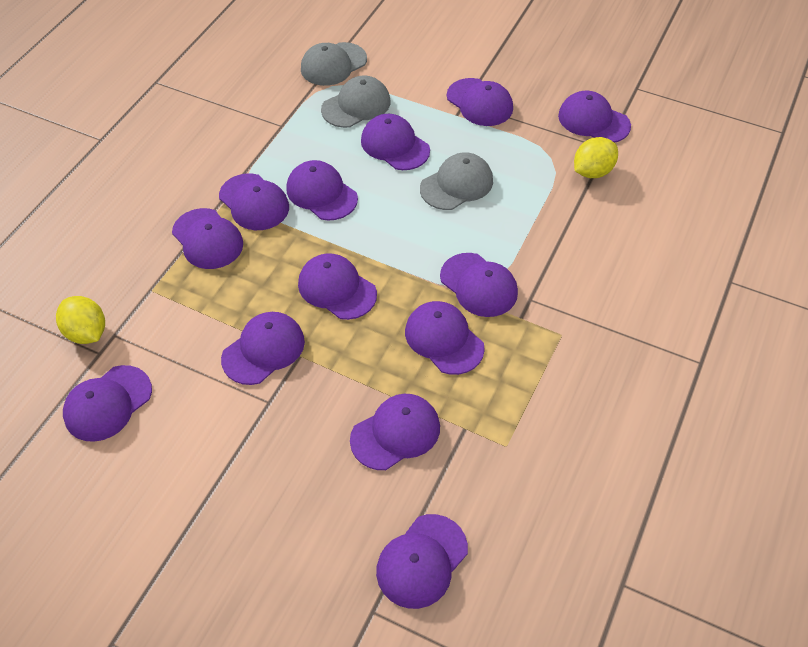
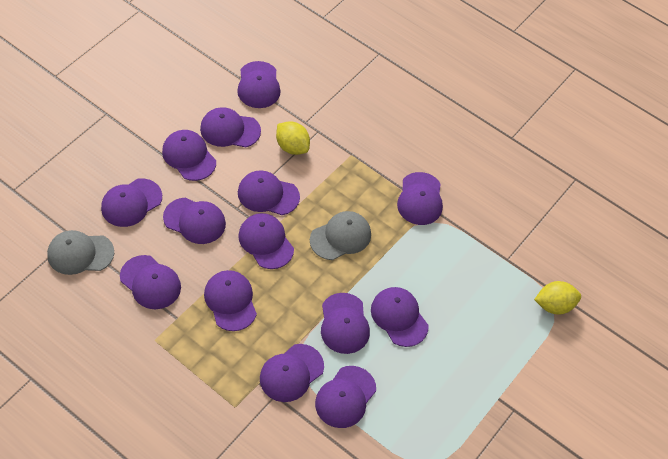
grey cap: 3 -> 2
purple cap: 13 -> 14

